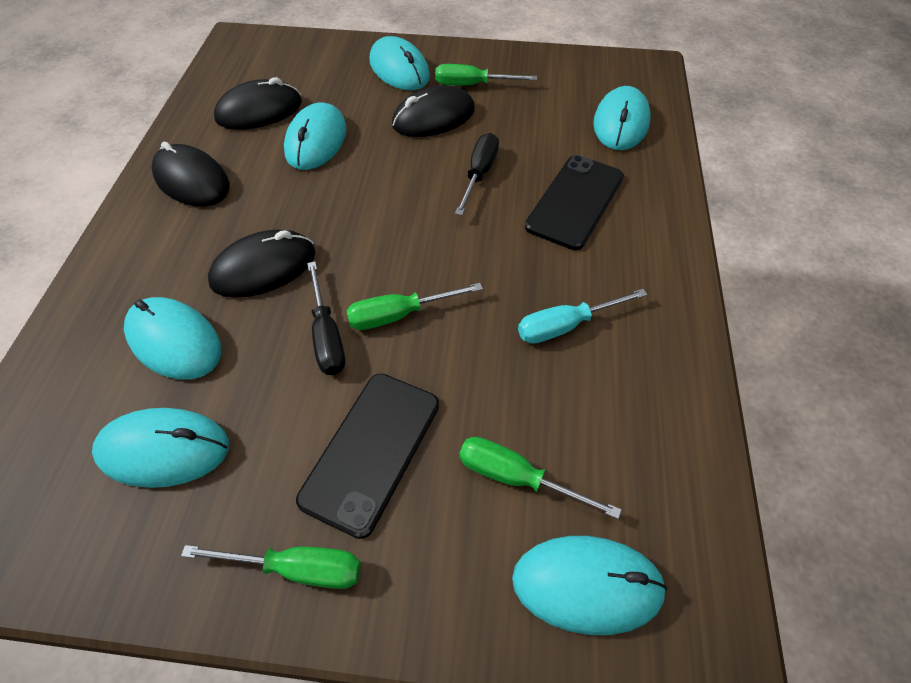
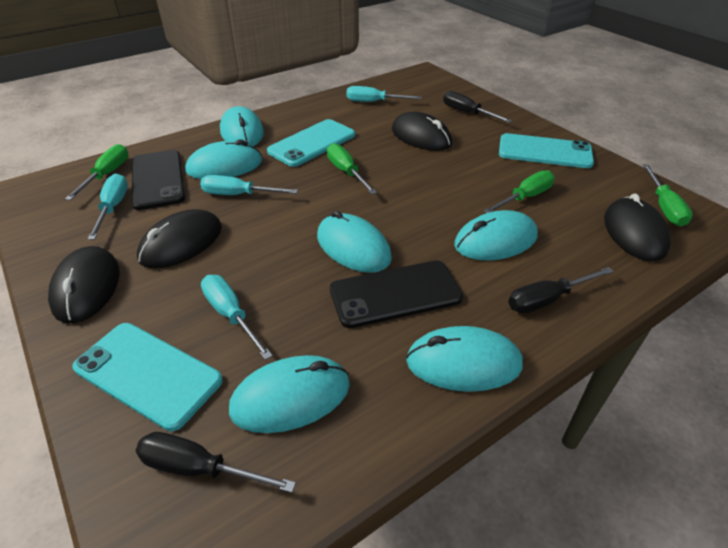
black screwdriver: 2 -> 3
turquoise phone: 0 -> 3
turquoise screwdriver: 1 -> 4

